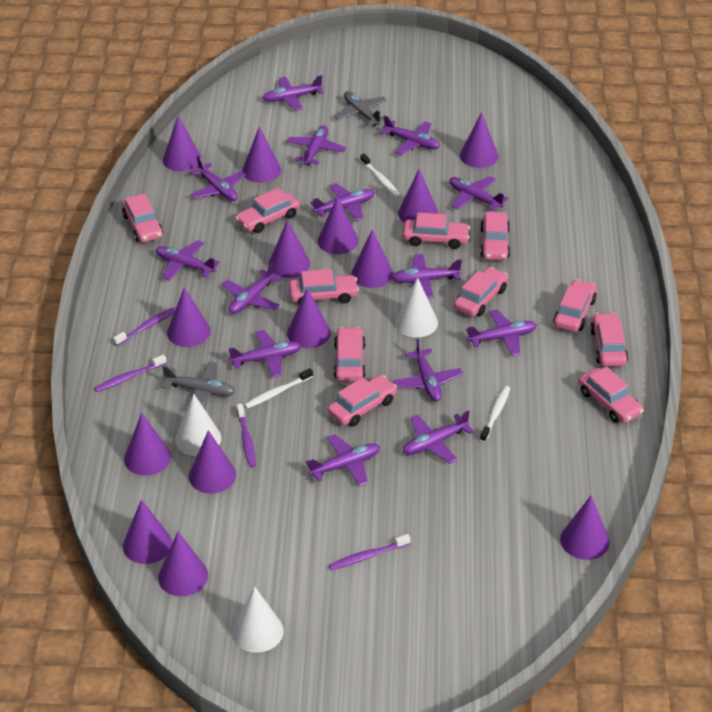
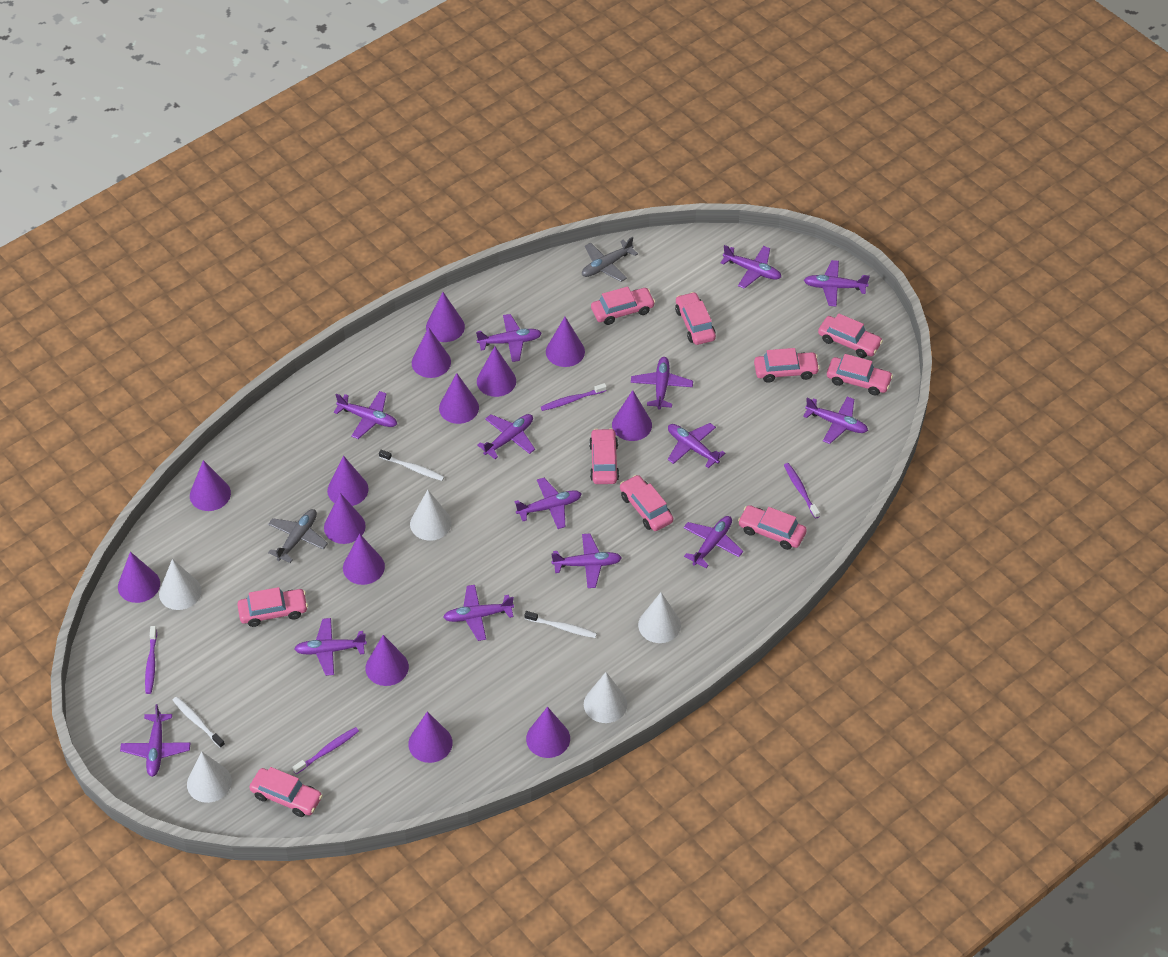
pink car: 11 -> 10
white cone: 3 -> 5

